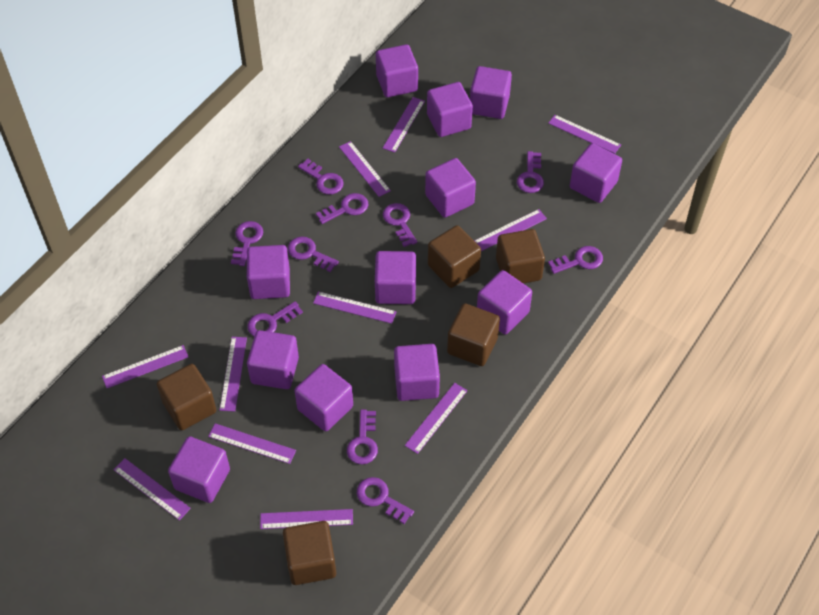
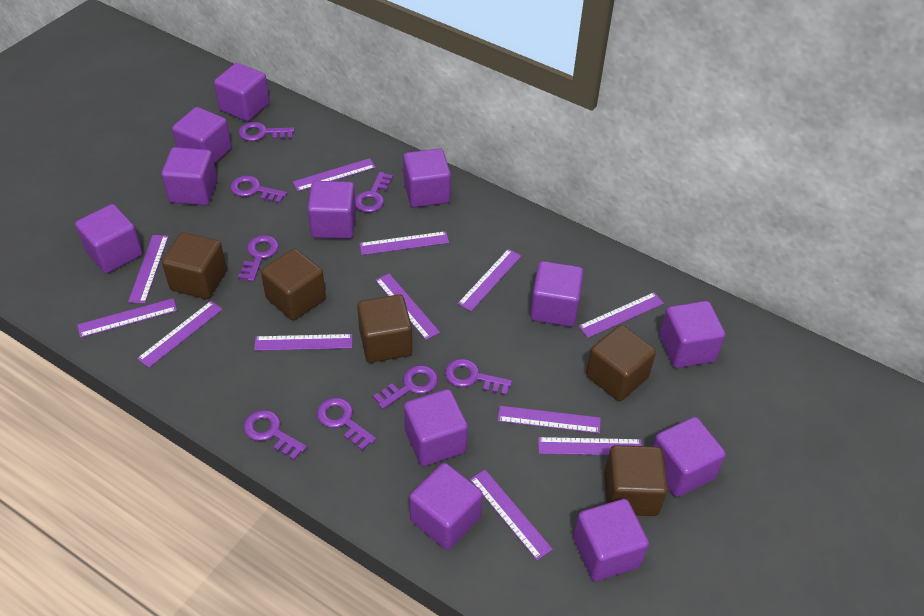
purple key: 10 -> 8
purple ruler: 11 -> 12

